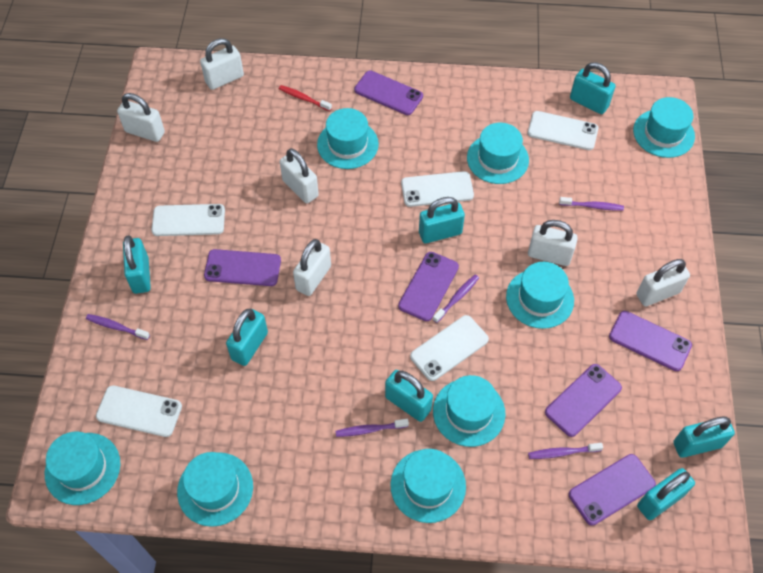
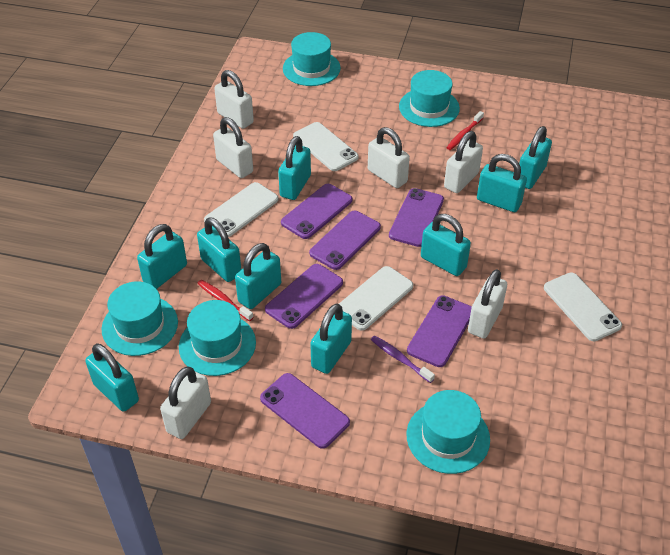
purple toothbrush: 5 -> 1
red toothbrush: 1 -> 2
turquoise hat: 8 -> 5
turquoise padlock: 7 -> 9
white phone: 5 -> 4

